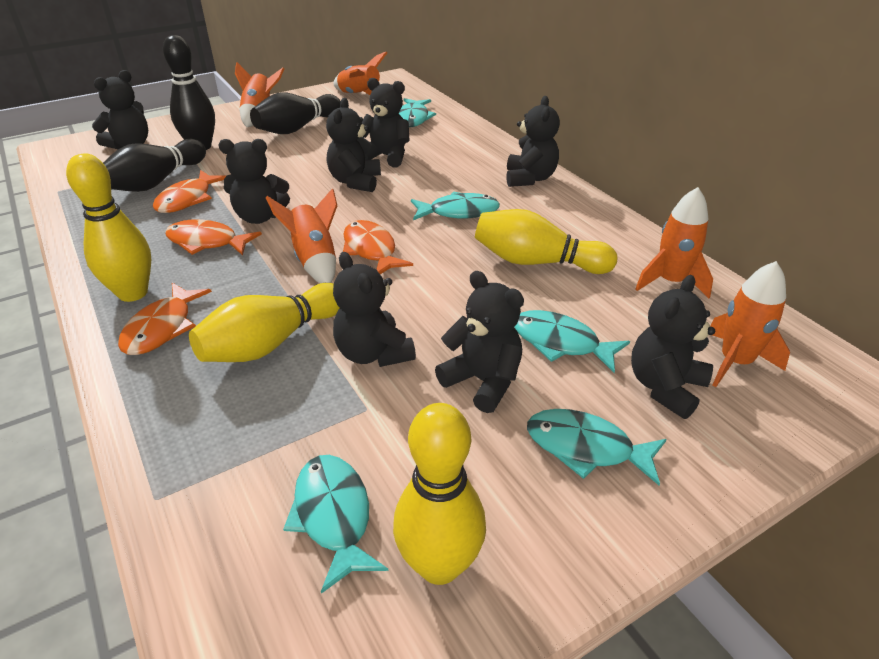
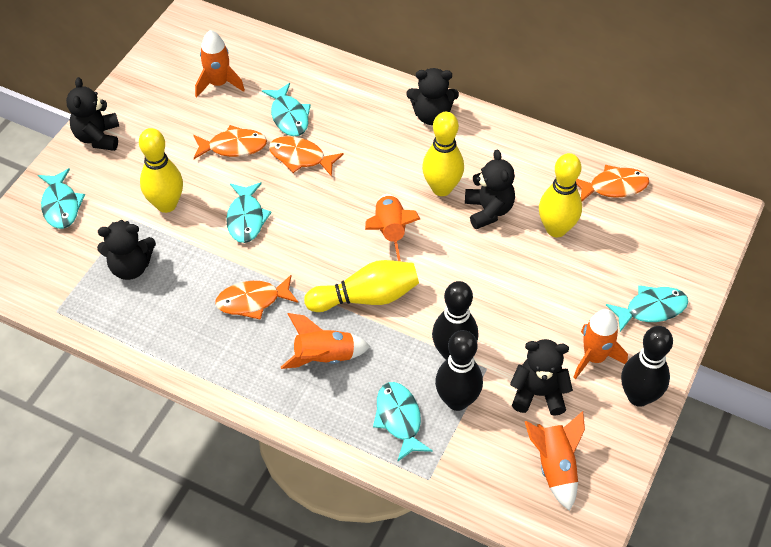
black teddy bear: 8 -> 5

